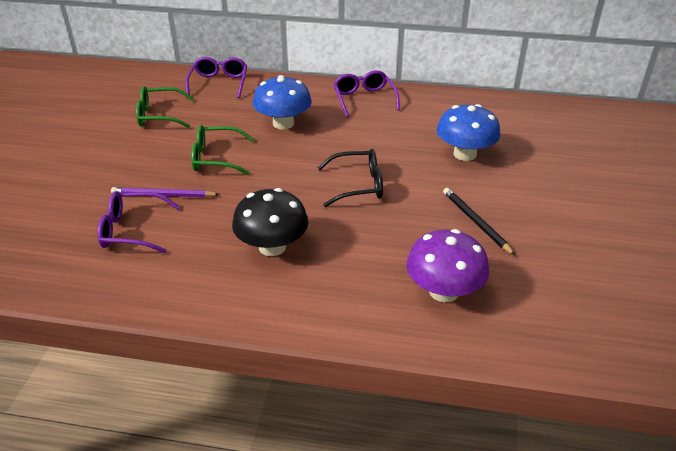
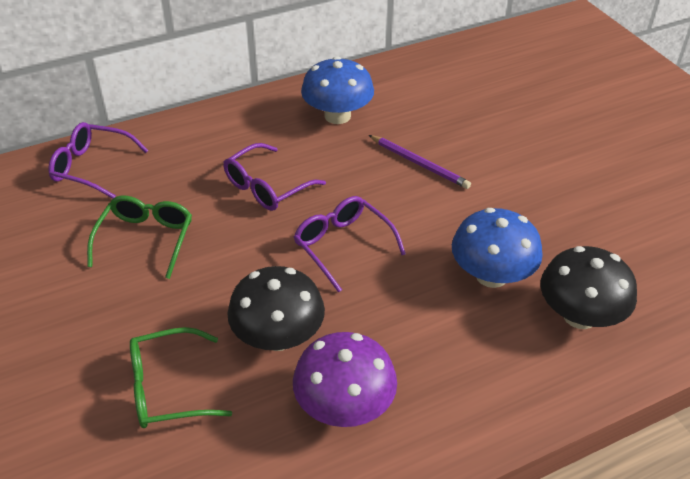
black glasses: 1 -> 0
black mushroom: 1 -> 2
black pencil: 1 -> 0

